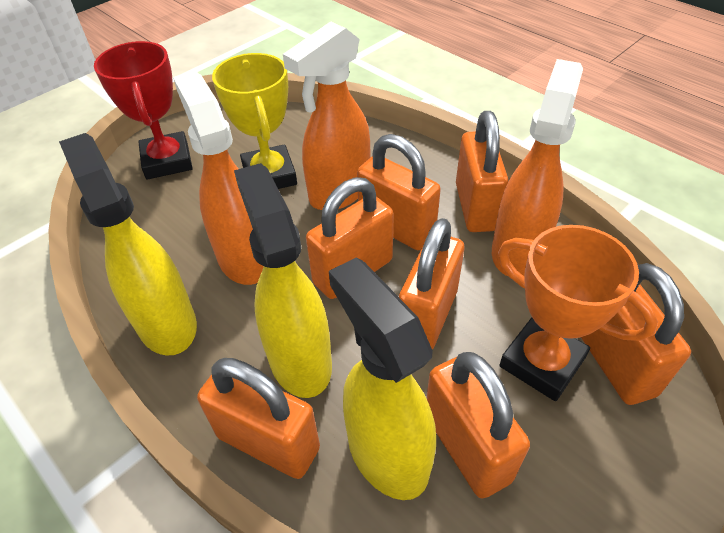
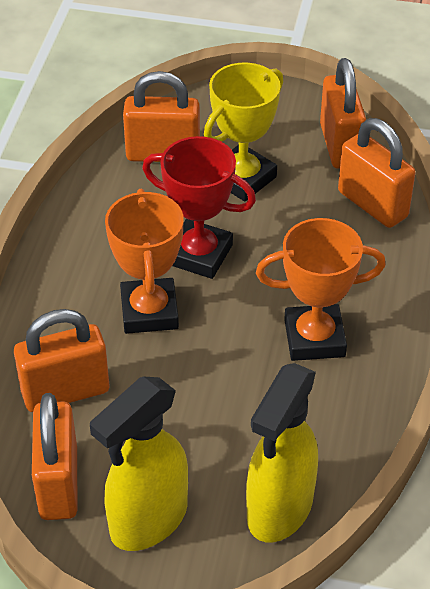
orange padlock: 7 -> 5
orange spray bottle: 3 -> 0
orange trophy: 1 -> 2
yellow spray bottle: 3 -> 2

